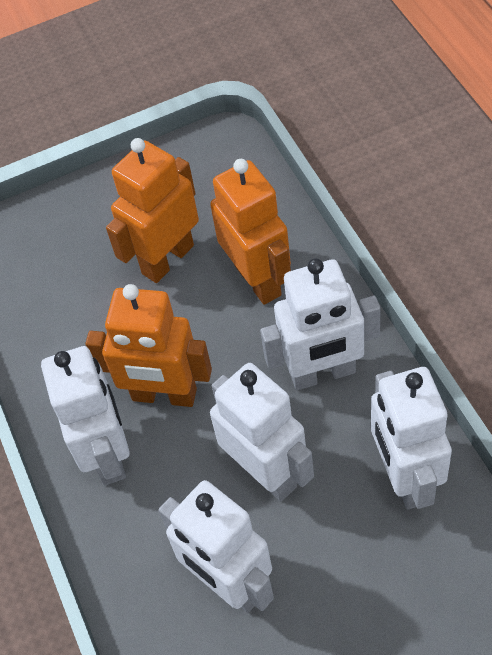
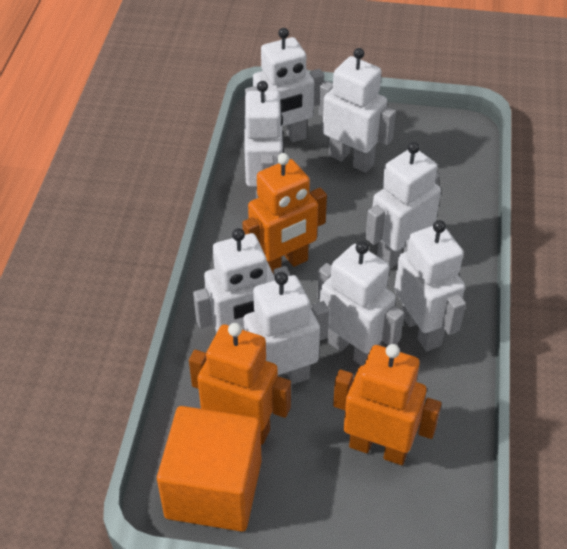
orange cube: 0 -> 1
white robot: 5 -> 8

